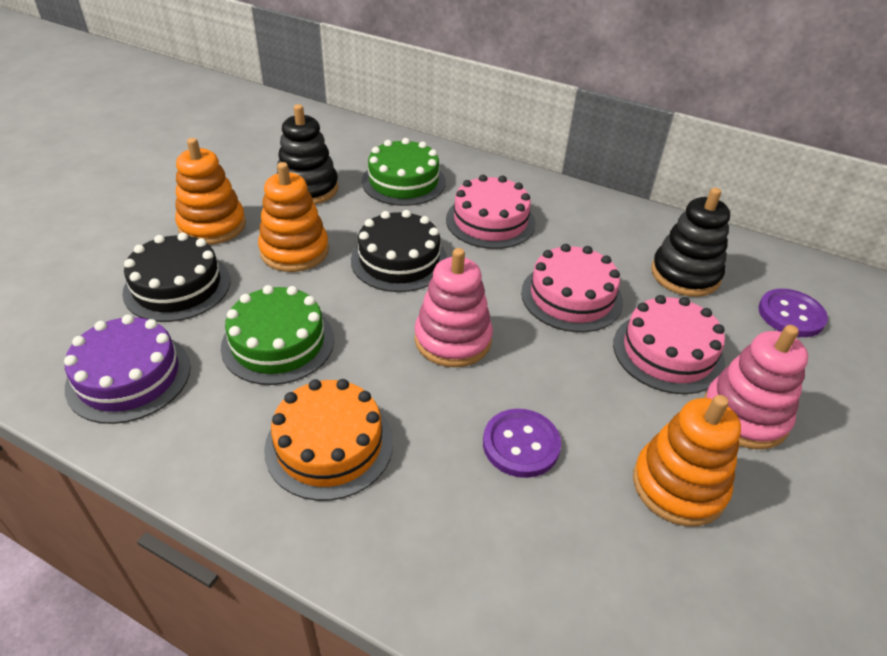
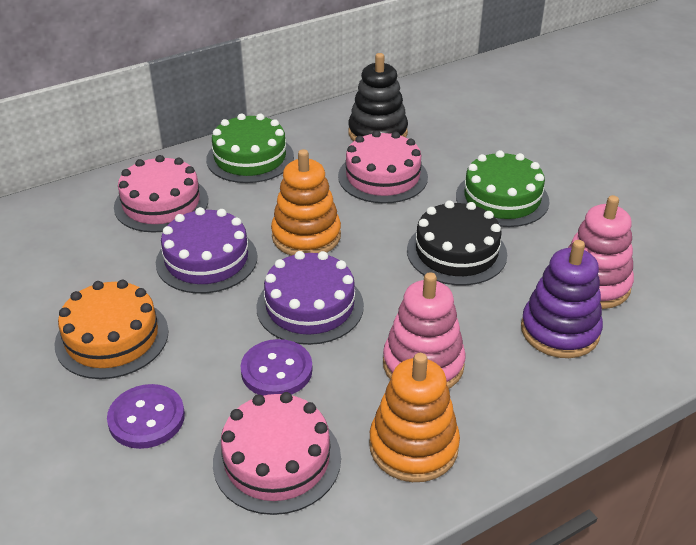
black cake: 2 -> 1
black stacking toy: 2 -> 1
orange stacking toy: 3 -> 2
purple cake: 1 -> 2
purple stacking toy: 0 -> 1

